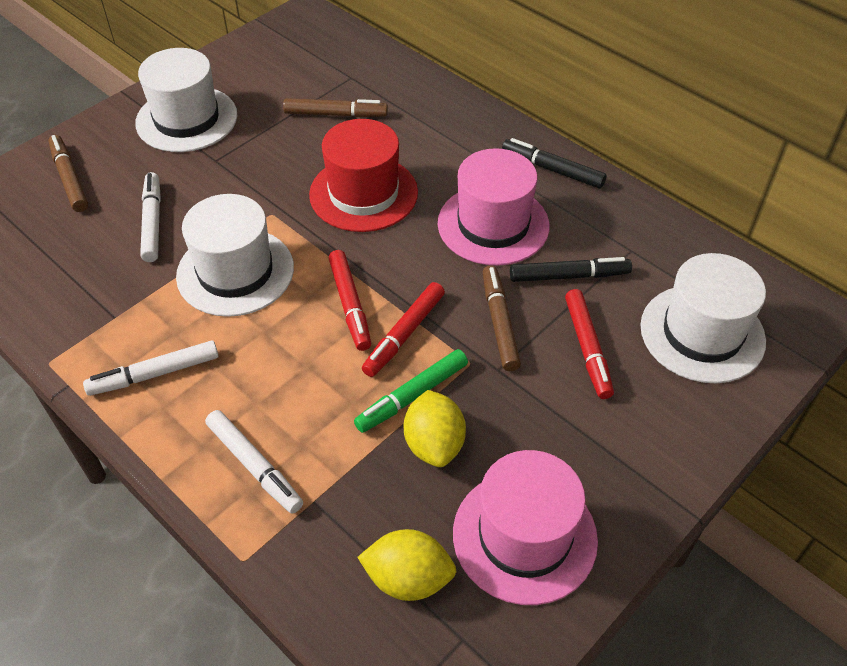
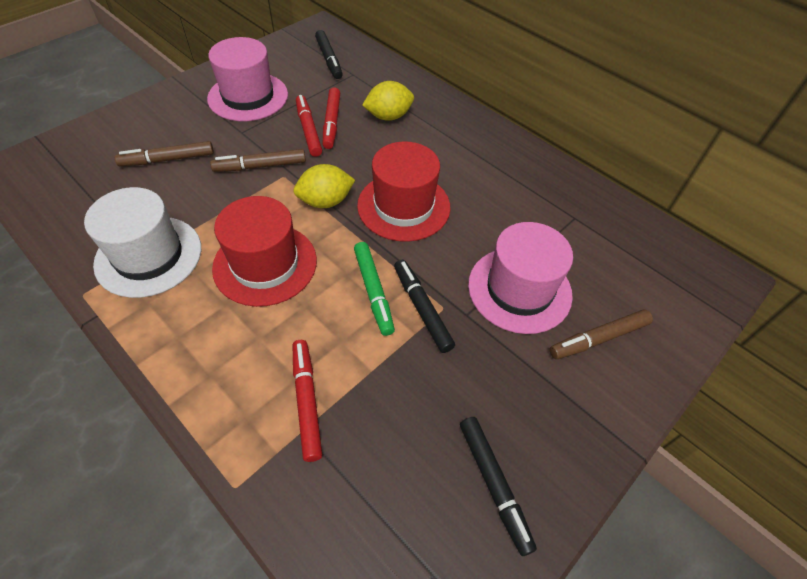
black marker: 2 -> 3
red hat: 1 -> 2
white hat: 3 -> 1
white marker: 3 -> 0

